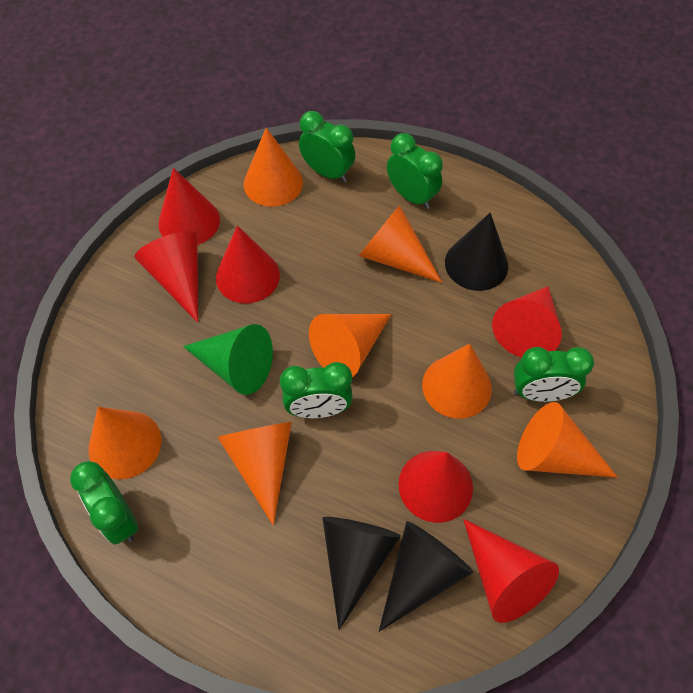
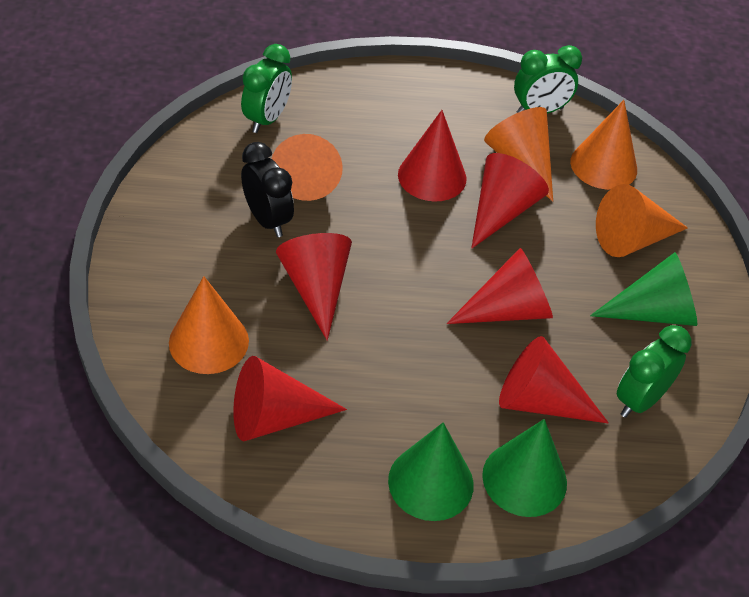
black clock: 0 -> 1
black cone: 3 -> 0
green clock: 5 -> 3
green cone: 1 -> 3
orange cone: 7 -> 5

